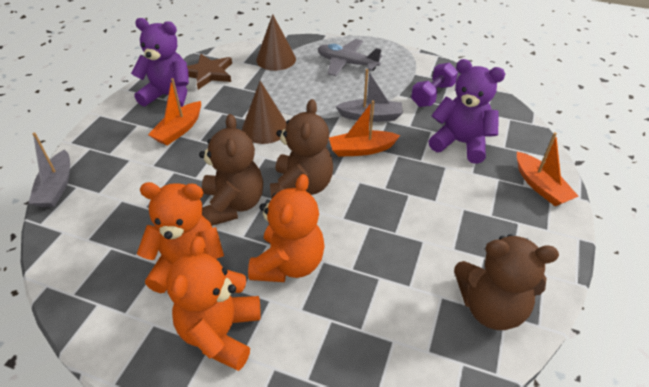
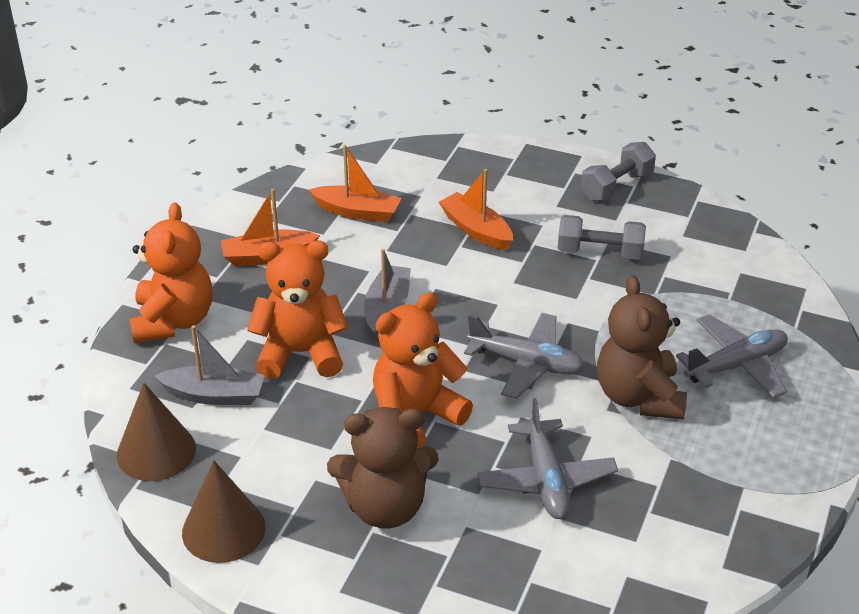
brown star: 1 -> 0
brown teddy bear: 3 -> 2
grey dumbbell: 0 -> 2
grey plane: 1 -> 3
purple dumbbell: 1 -> 0
purple teddy bear: 2 -> 0

